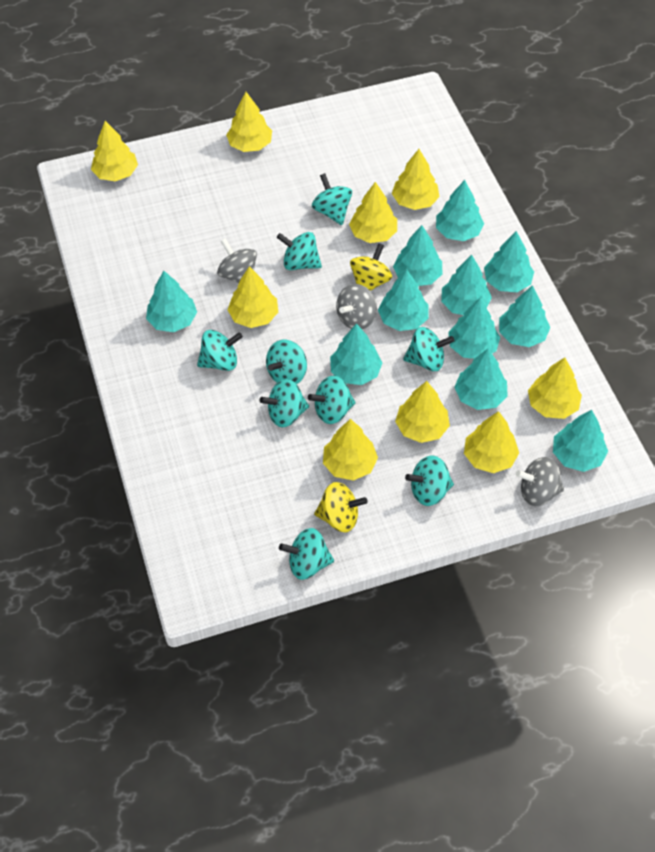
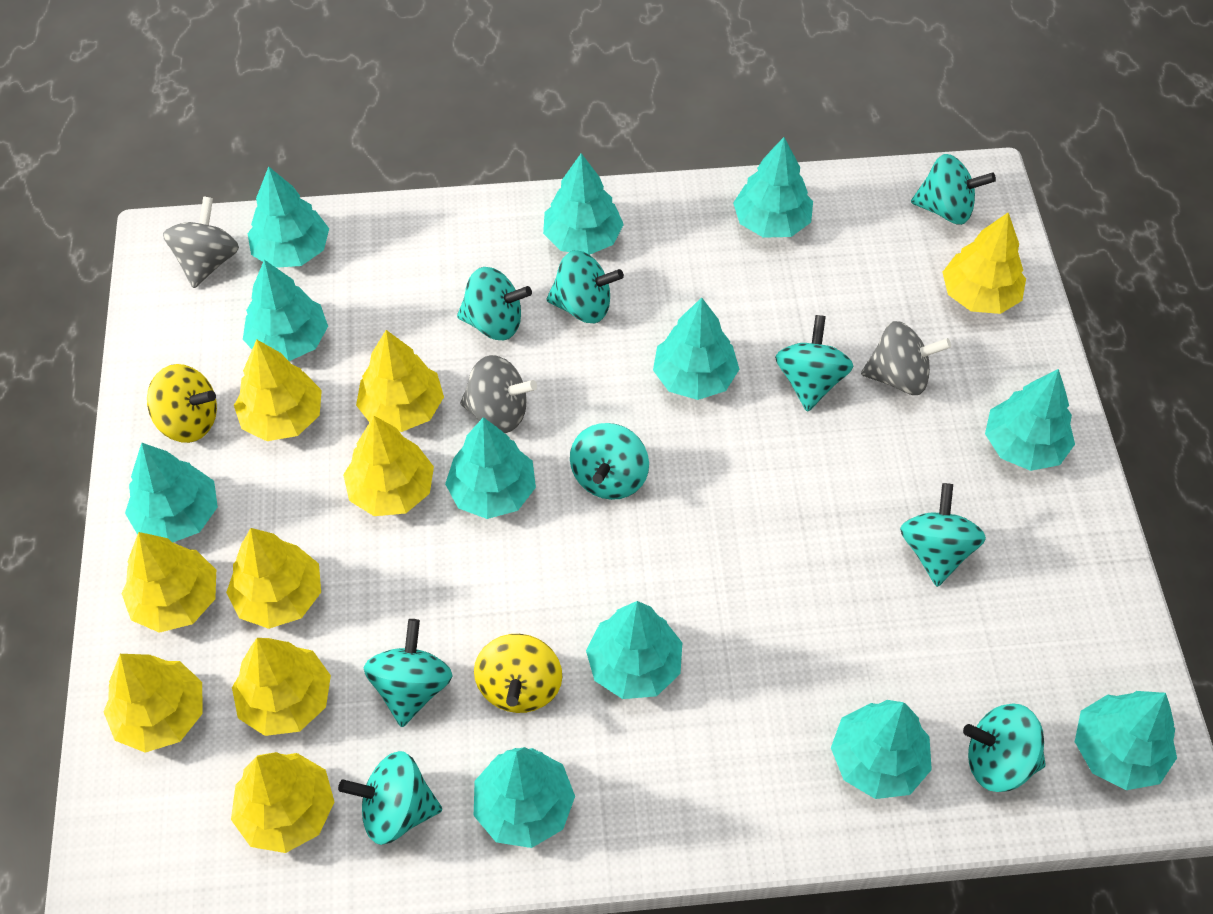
turquoise tree: 11 -> 12

